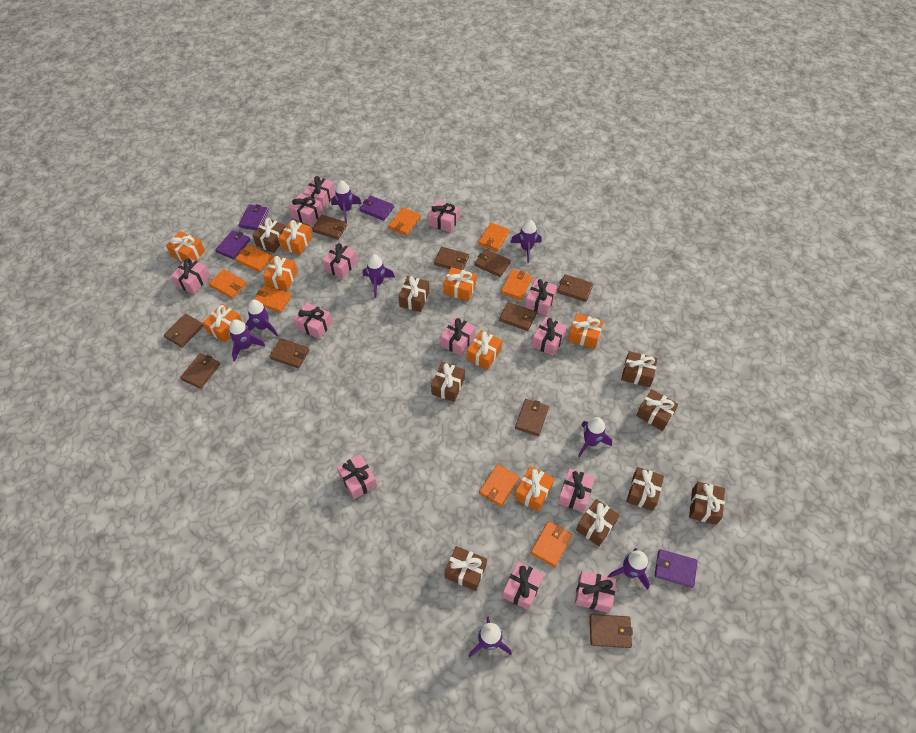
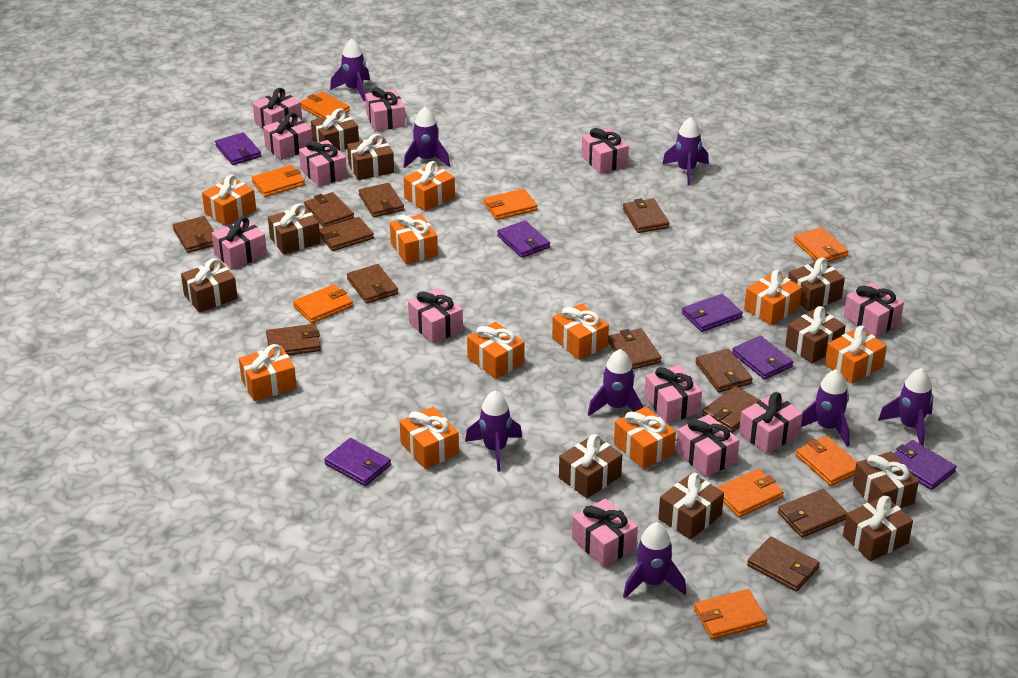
brown gift: 9 -> 10
brown wallet: 10 -> 12
orange gift: 8 -> 10
pink gift: 13 -> 12
purple wallet: 4 -> 6

